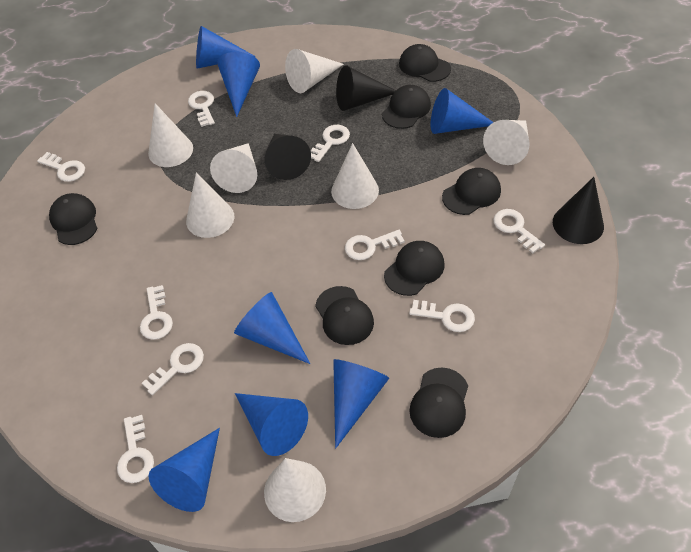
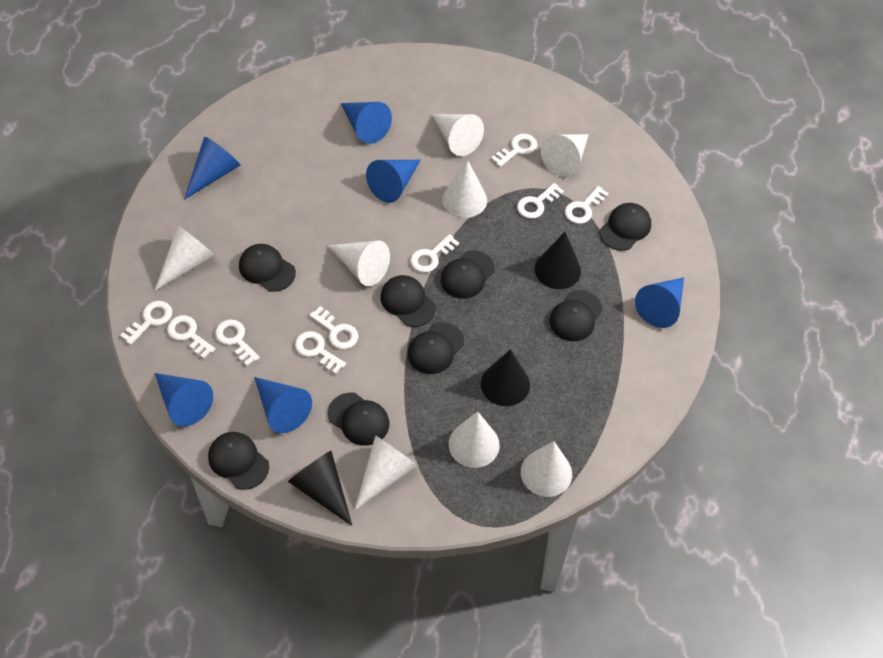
black cap: 7 -> 8
blue cone: 7 -> 6
white cone: 7 -> 8

